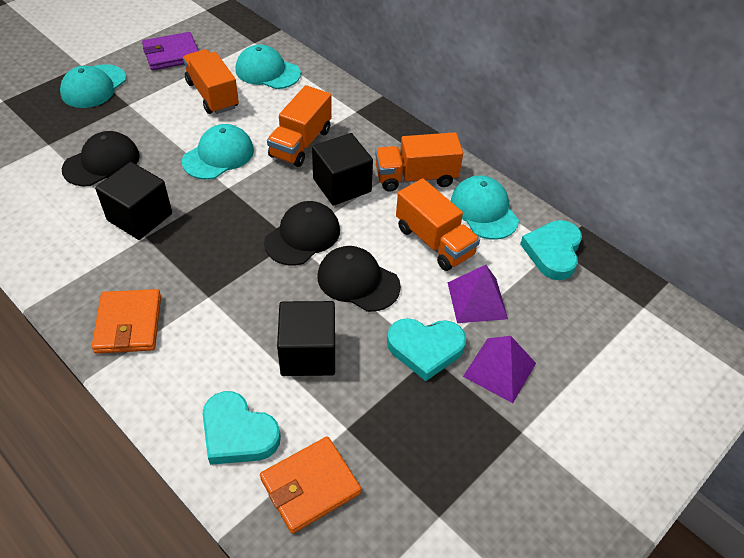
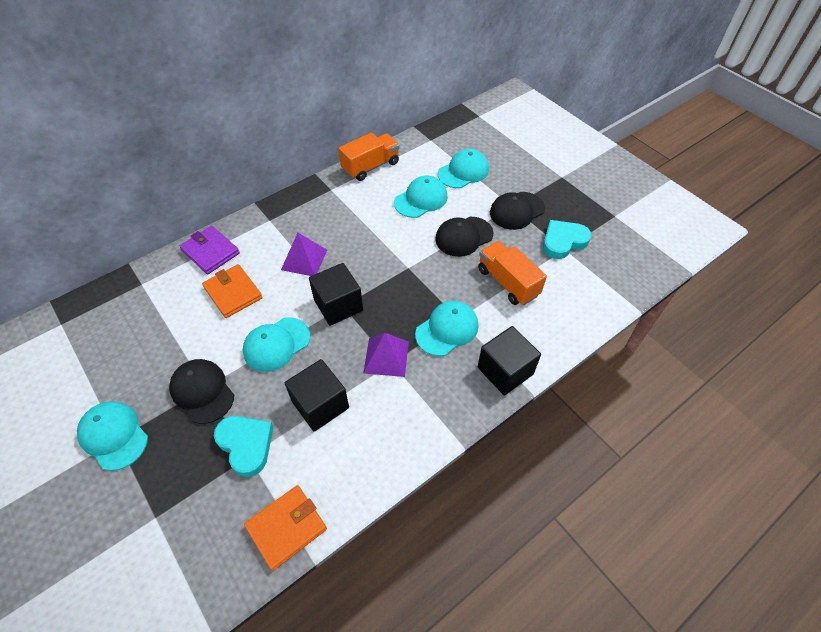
orange truck: 4 -> 2
turquoise cap: 4 -> 5
turquoise heart: 3 -> 2

